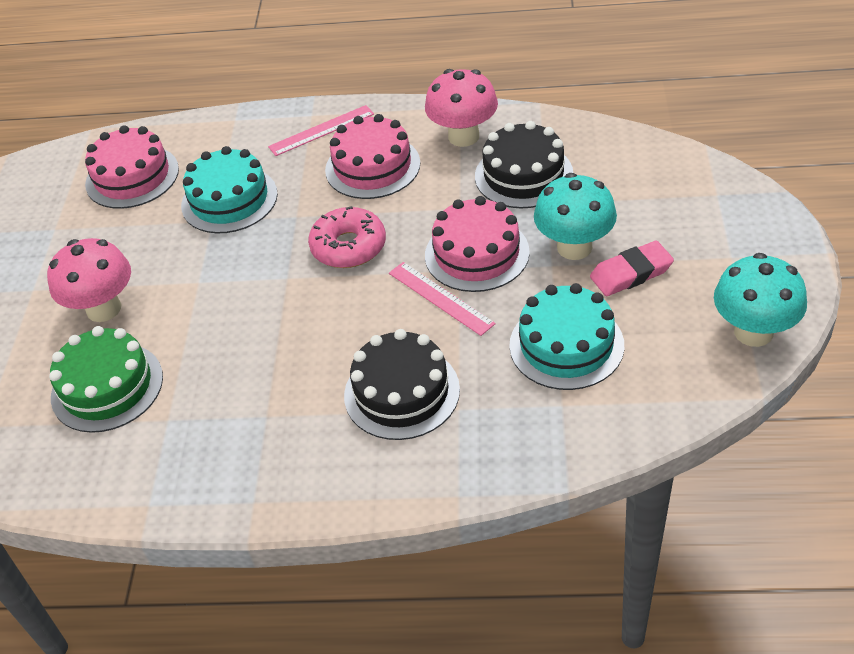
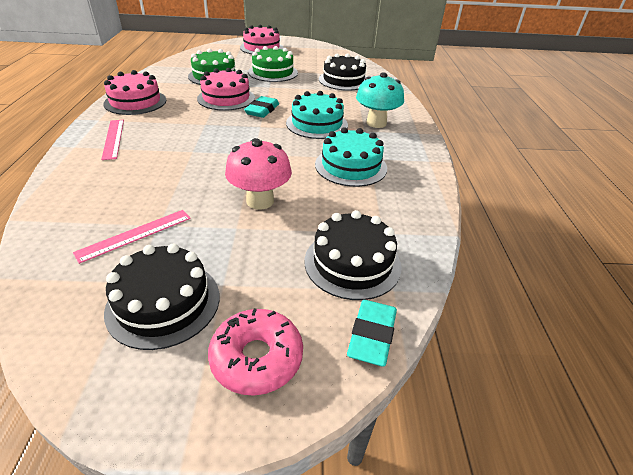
black cake: 2 -> 3
green cake: 1 -> 2
pink eraser: 1 -> 0
pink mushroom: 2 -> 1
turquoise eraser: 0 -> 2
turquoise mushroom: 2 -> 1

